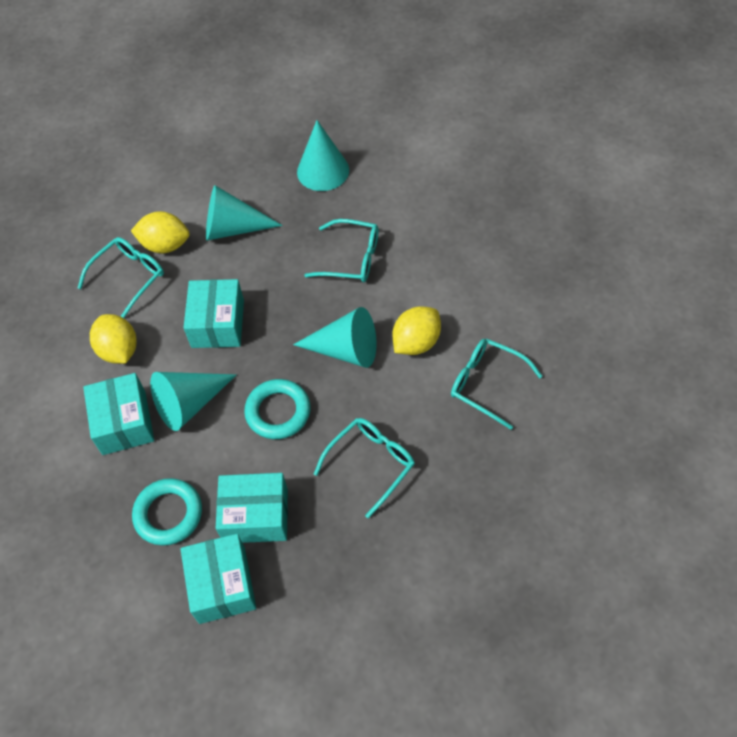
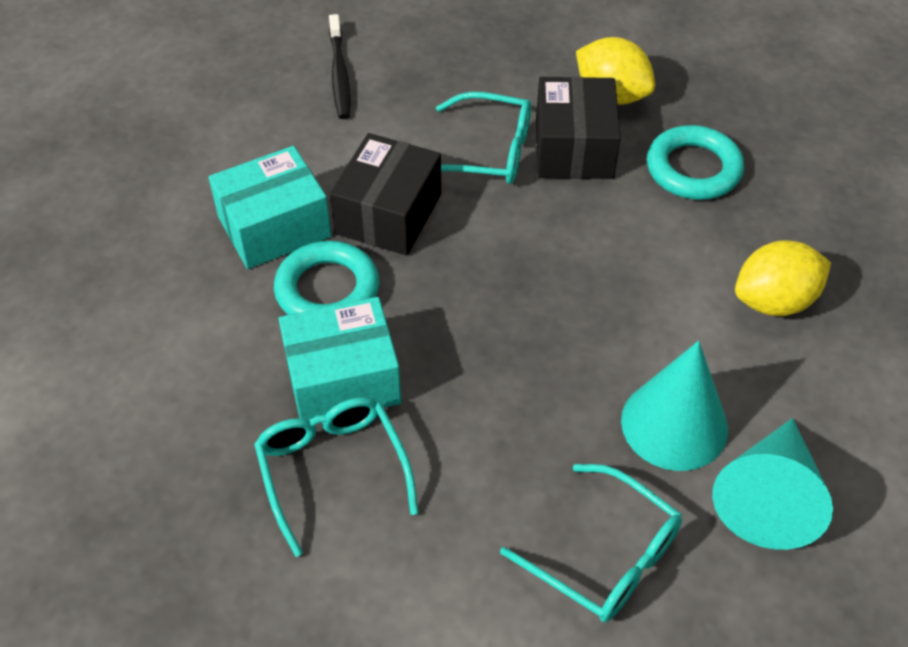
black box: 0 -> 2
black toothbrush: 0 -> 1
turquoise box: 4 -> 2
turquoise cone: 4 -> 2
turquoise glasses: 4 -> 3
yellow lemon: 3 -> 2

